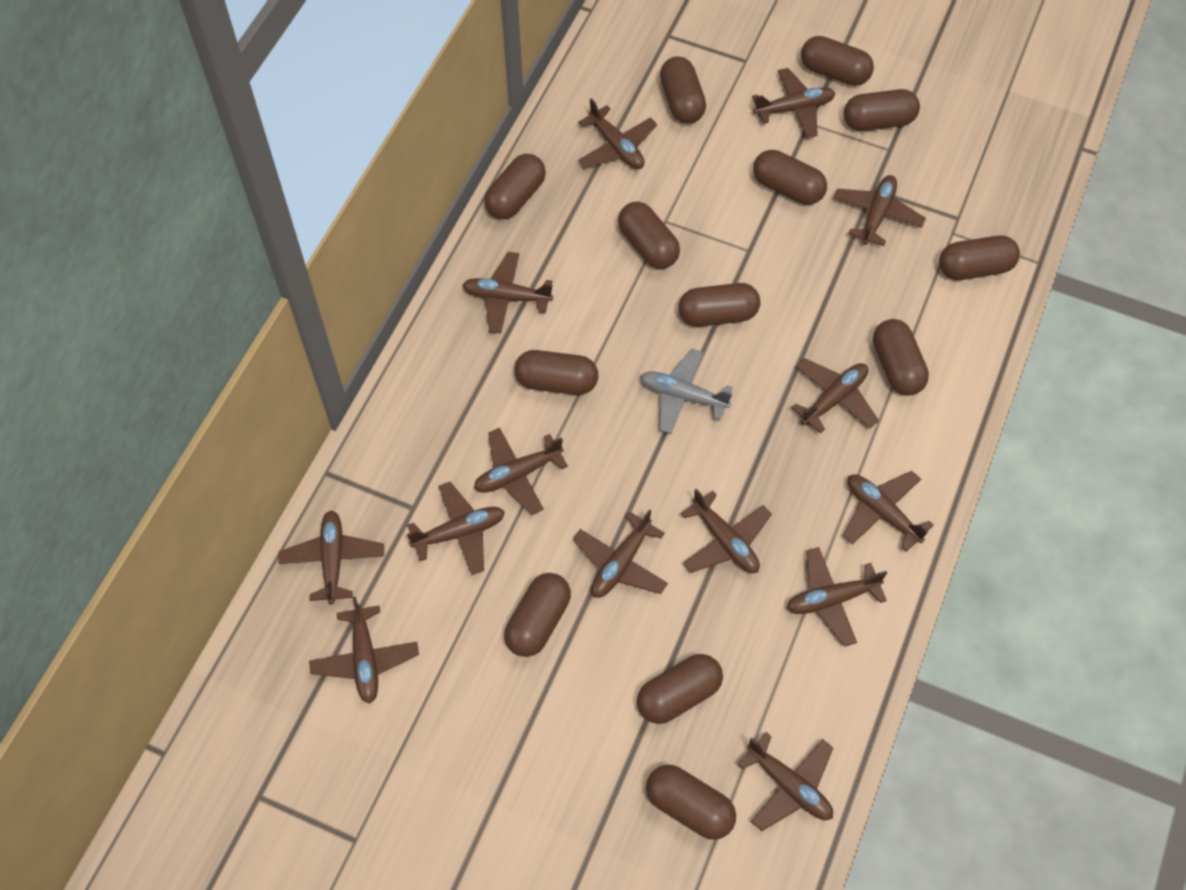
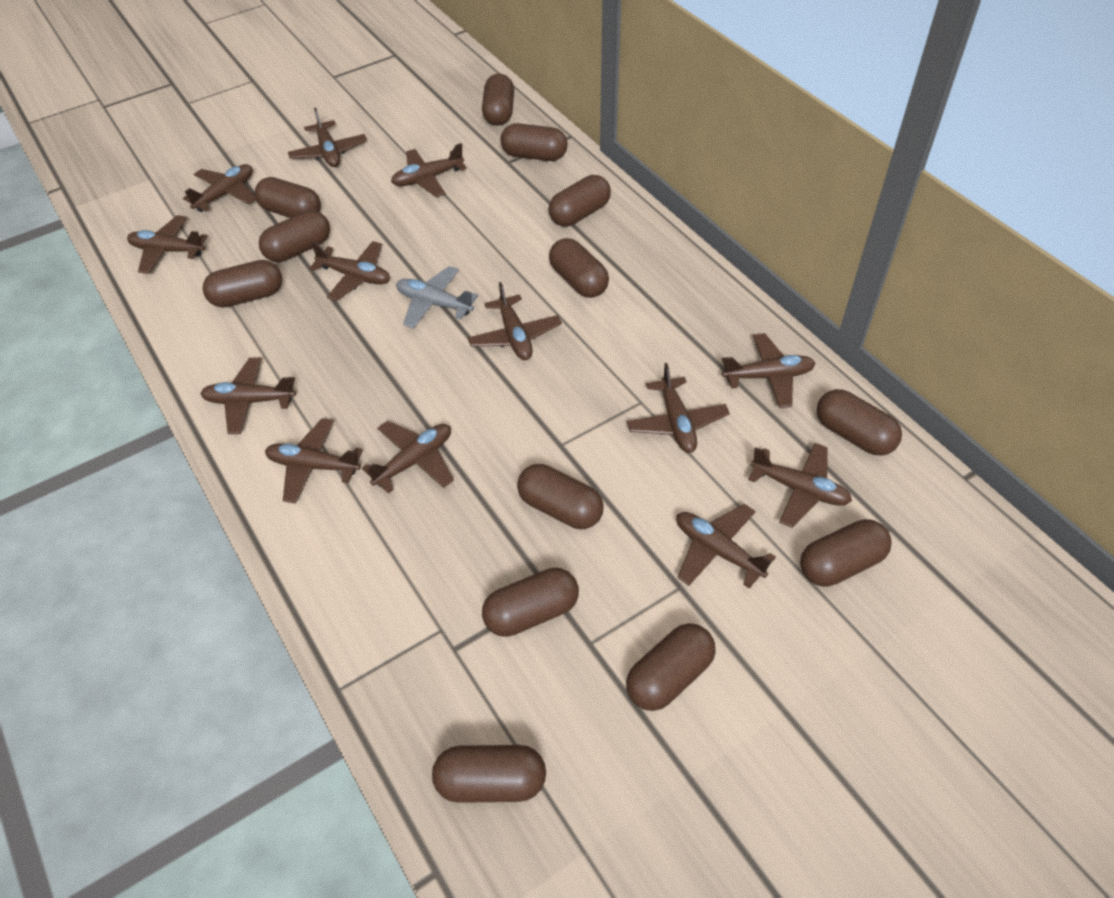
brown plane: 14 -> 13

